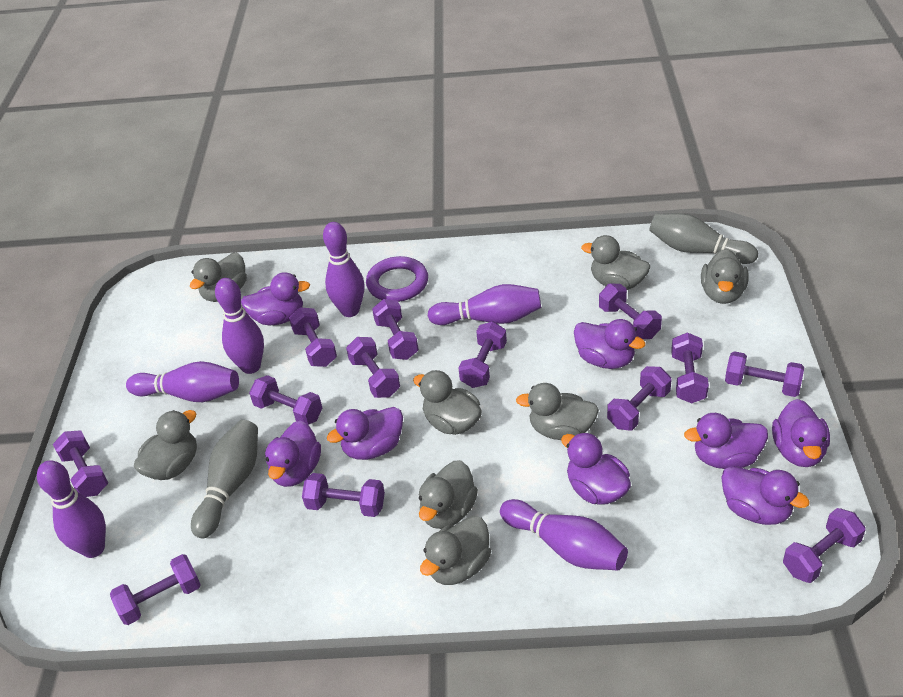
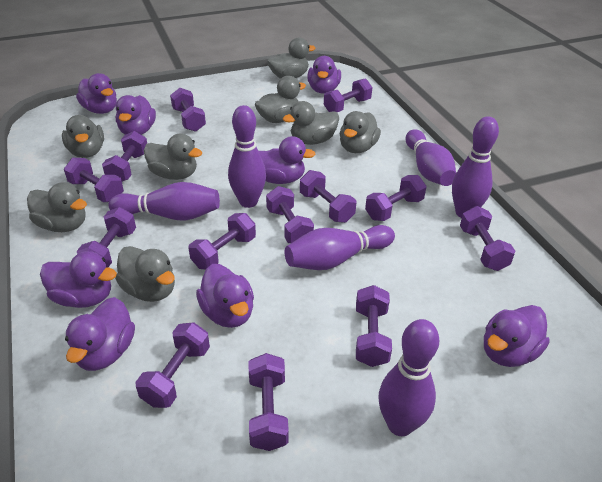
grey bowling pin: 2 -> 0
purple ring: 1 -> 0

